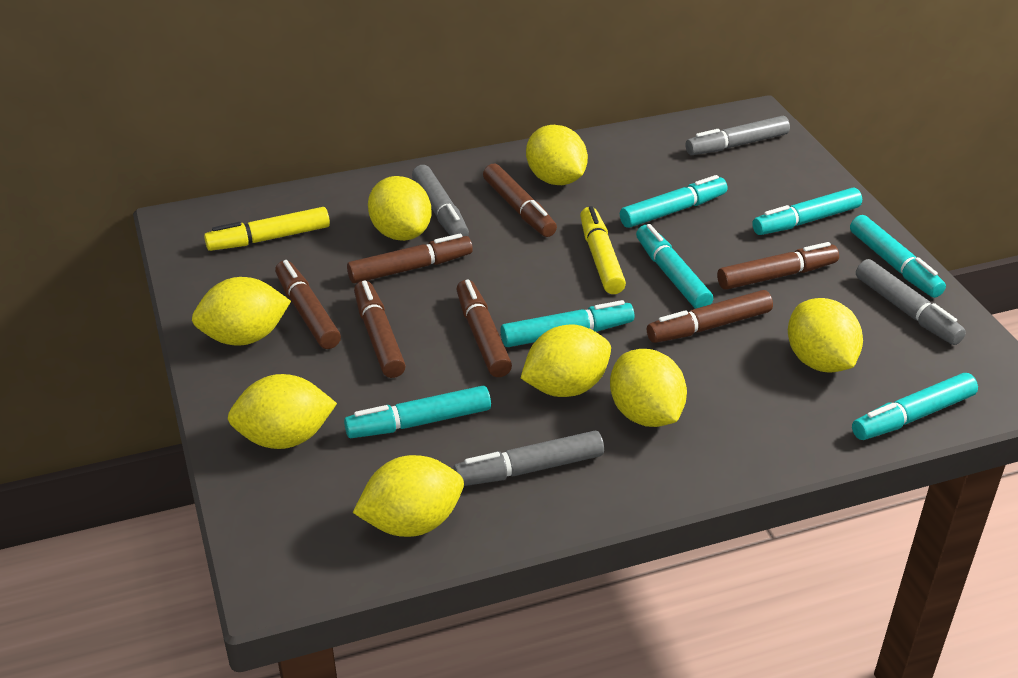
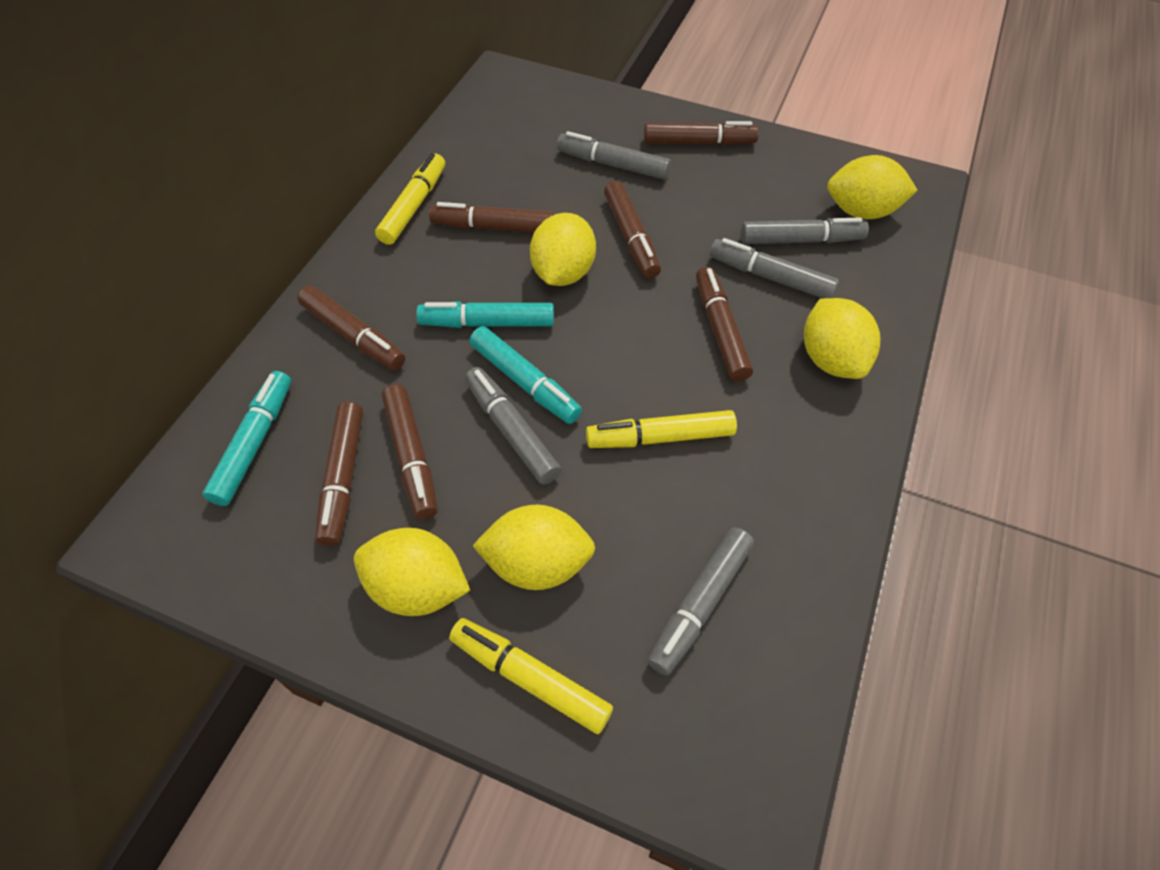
grey marker: 4 -> 5
turquoise marker: 7 -> 3
yellow lemon: 8 -> 5
yellow marker: 2 -> 3

